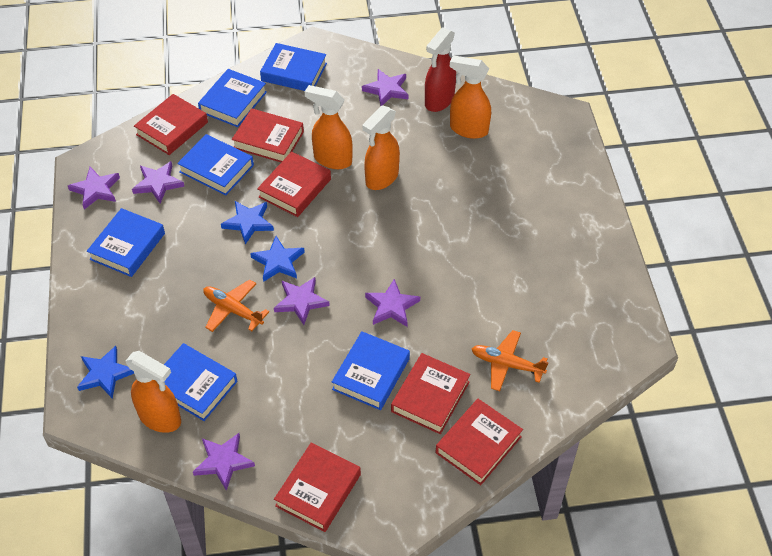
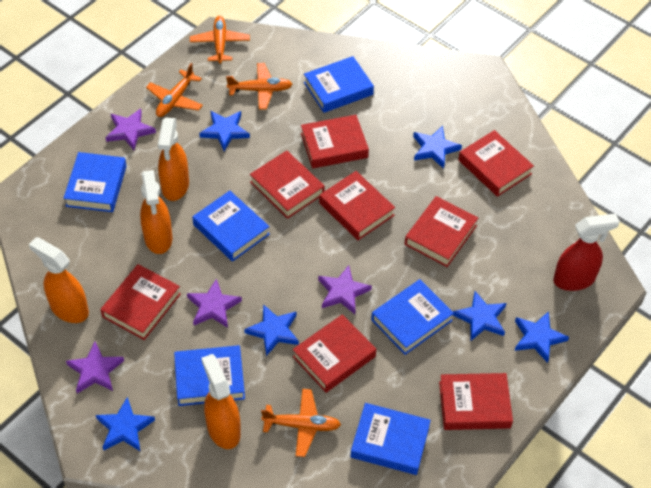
blue star: 3 -> 6
orange plane: 2 -> 4
purple star: 6 -> 4
red book: 6 -> 8

